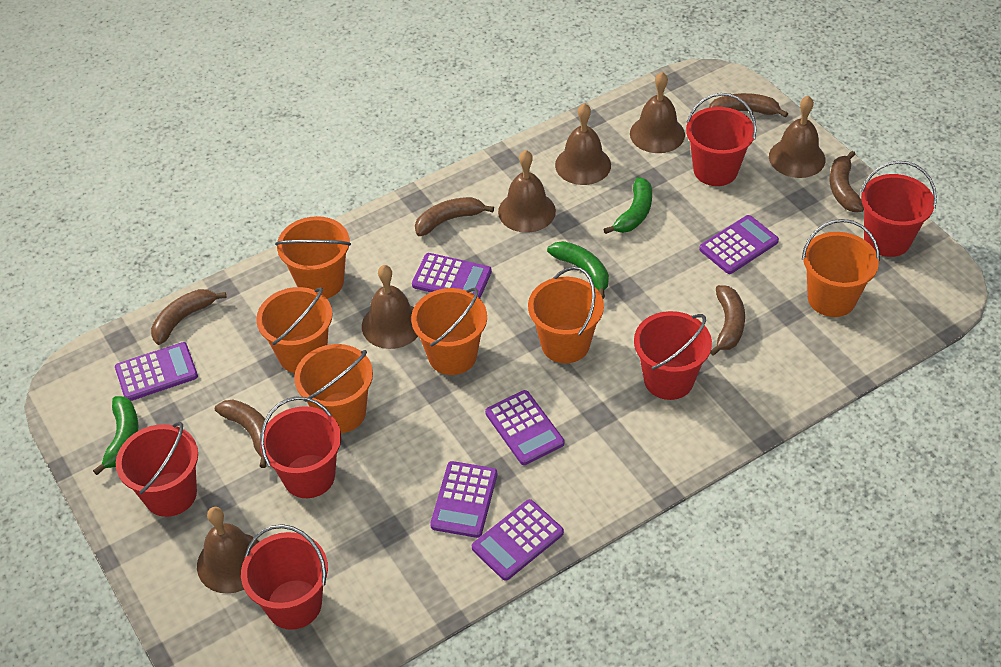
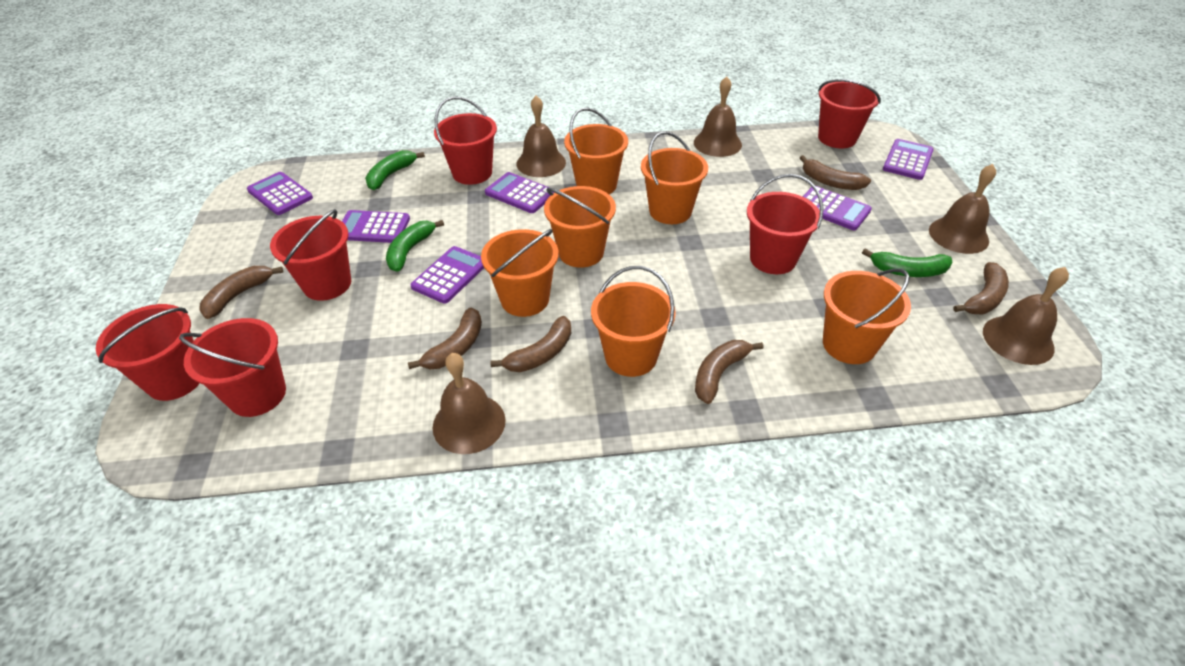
brown bell: 6 -> 5

